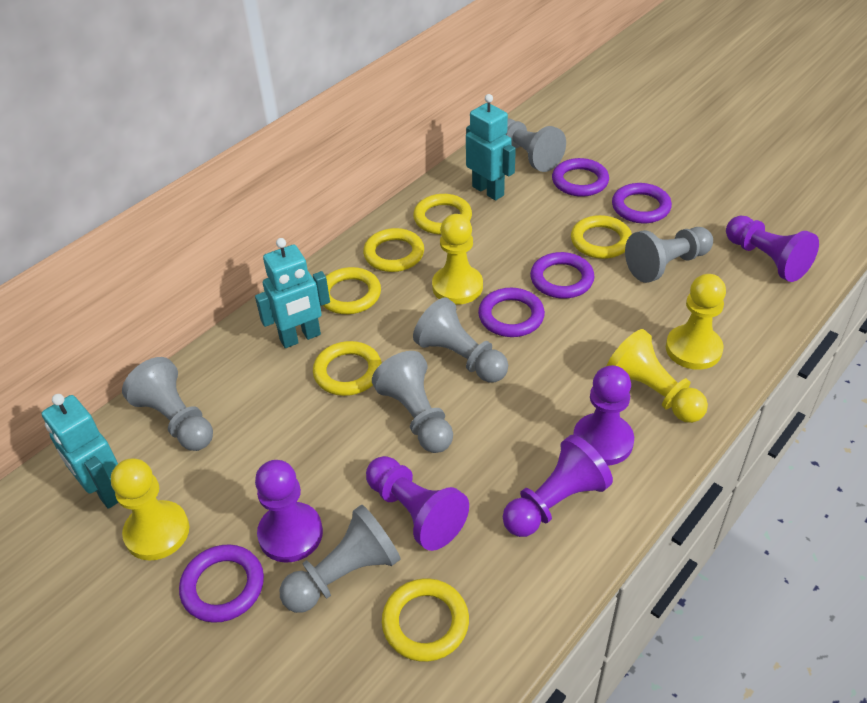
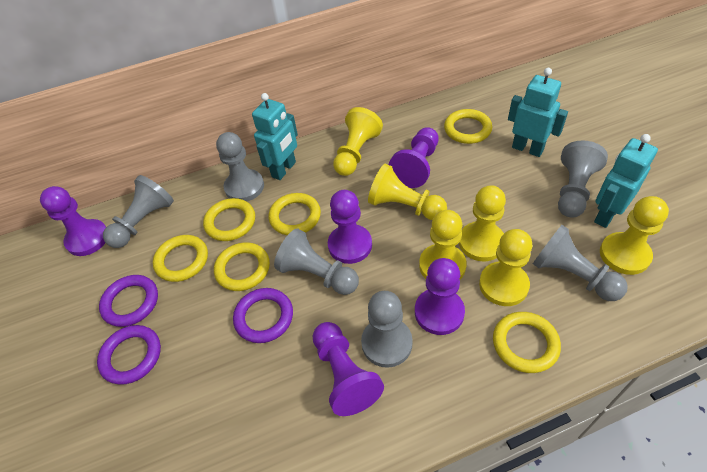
purple ring: 5 -> 3
yellow pawn: 4 -> 6

